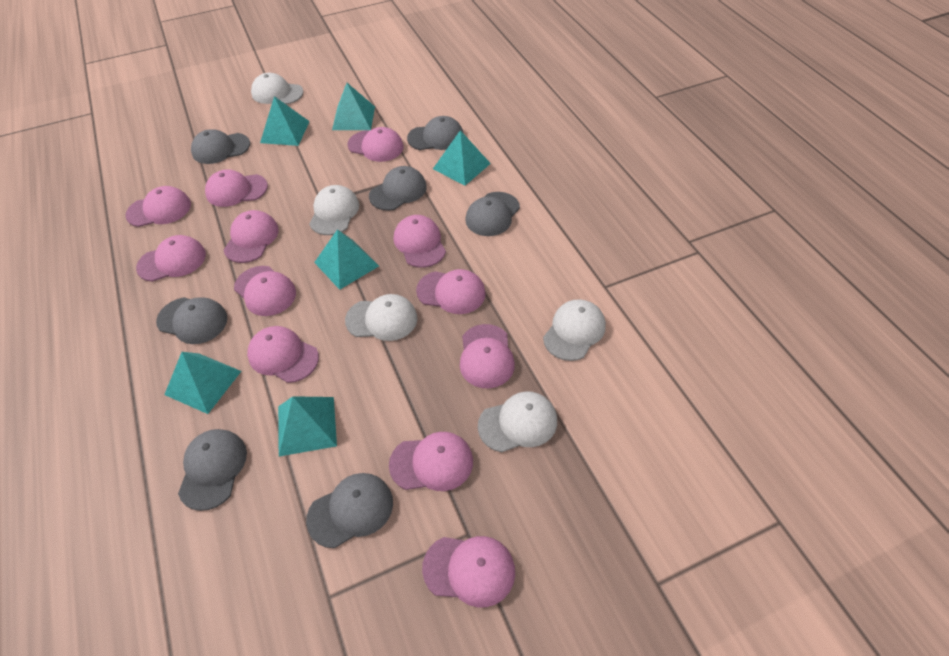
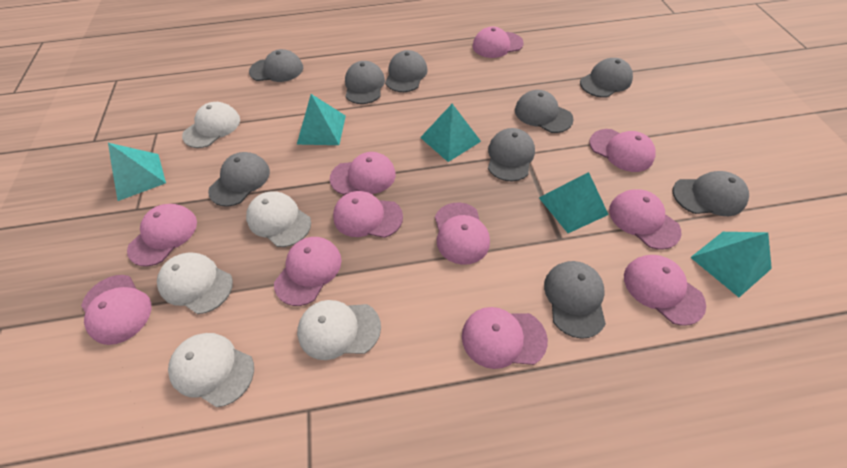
grey cap: 7 -> 9
pink cap: 12 -> 11
turquoise pyramid: 6 -> 5

